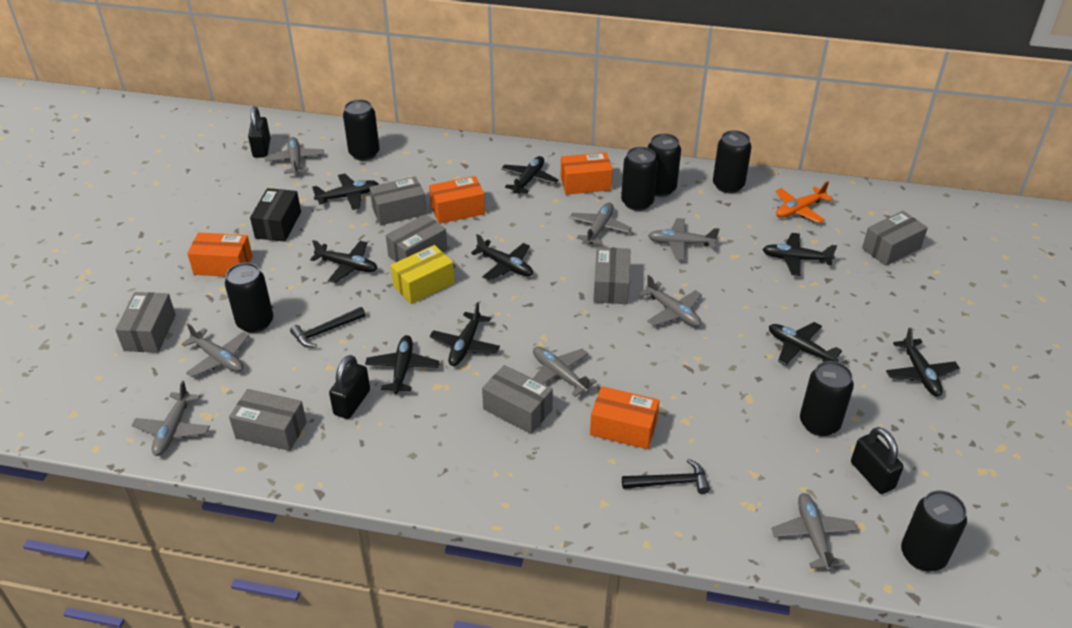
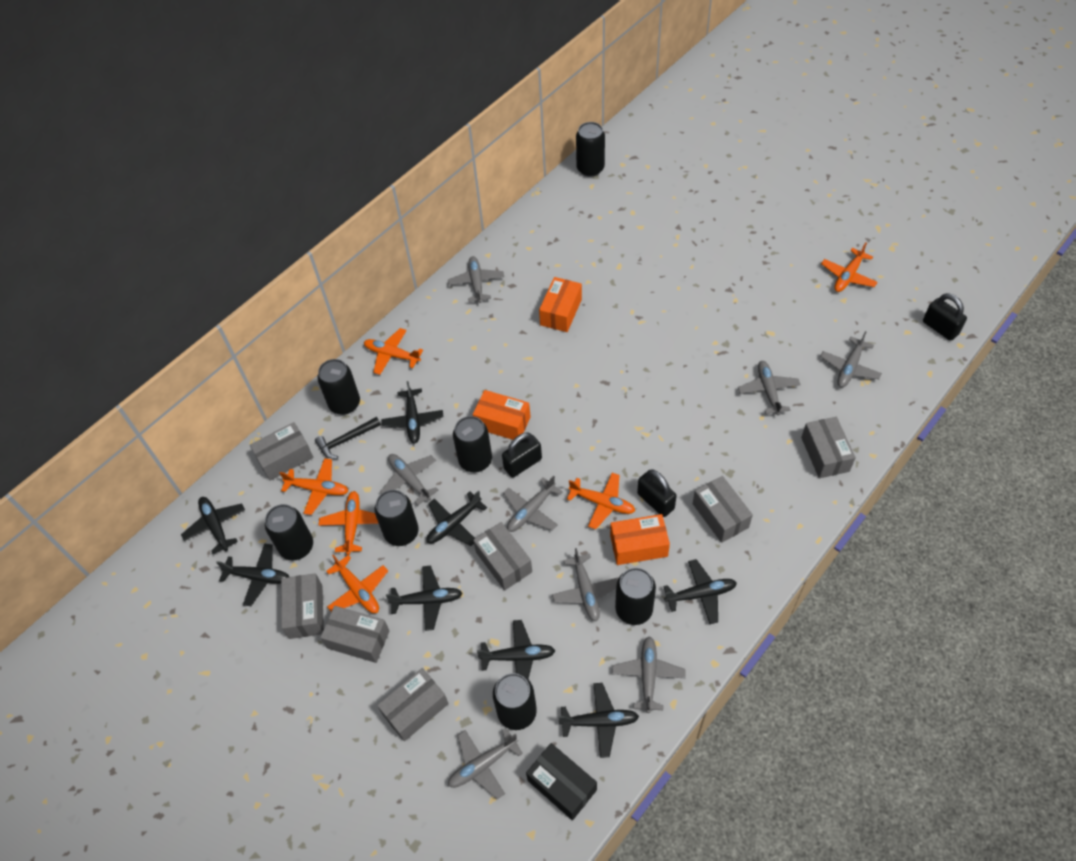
black hammer: 2 -> 1
black plane: 9 -> 8
orange box: 4 -> 3
orange plane: 1 -> 6
yellow box: 1 -> 0

